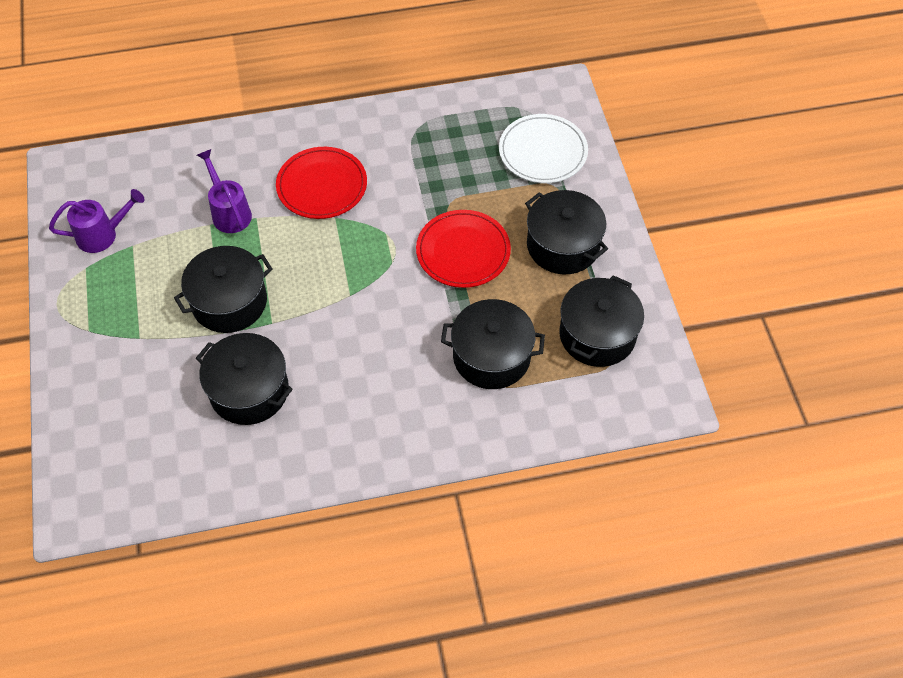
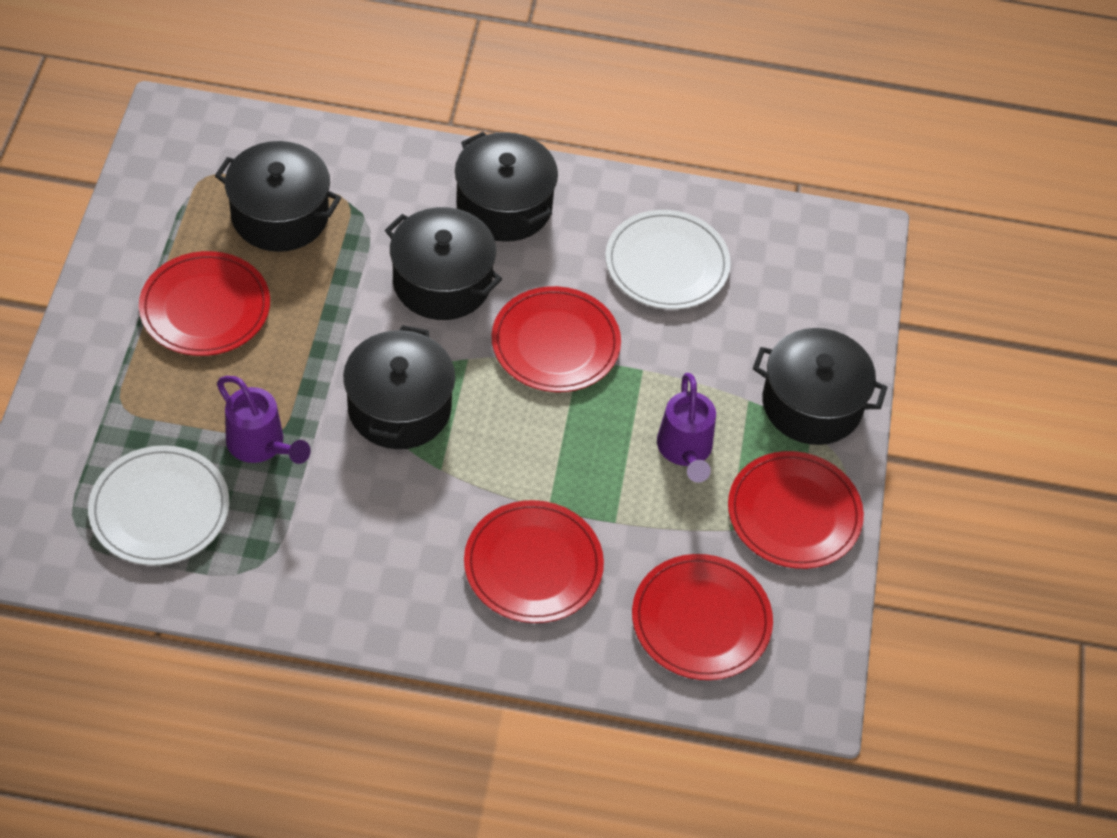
red plate: 2 -> 5
white plate: 1 -> 2

